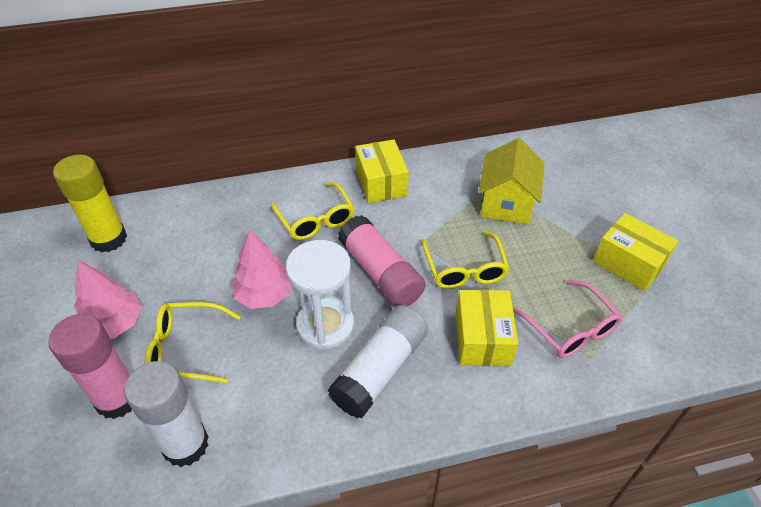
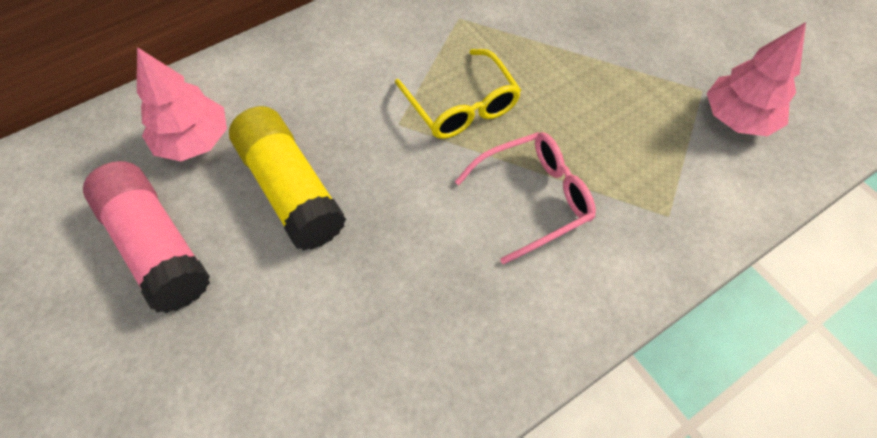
pink glue stick: 2 -> 1
white glue stick: 2 -> 0
white hourglass: 1 -> 0
yellow box: 3 -> 0
yellow glasses: 3 -> 1
yellow house: 1 -> 0

